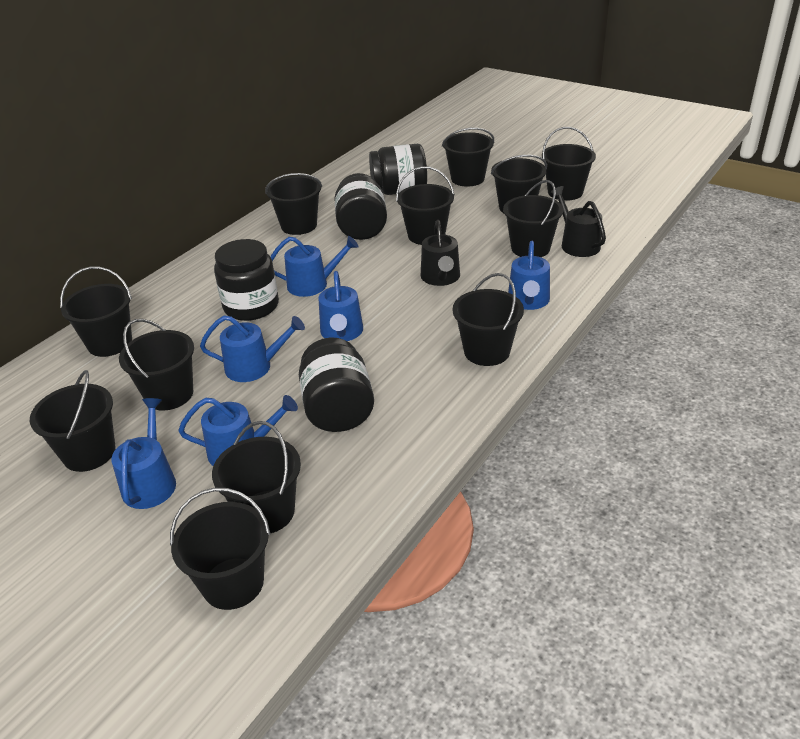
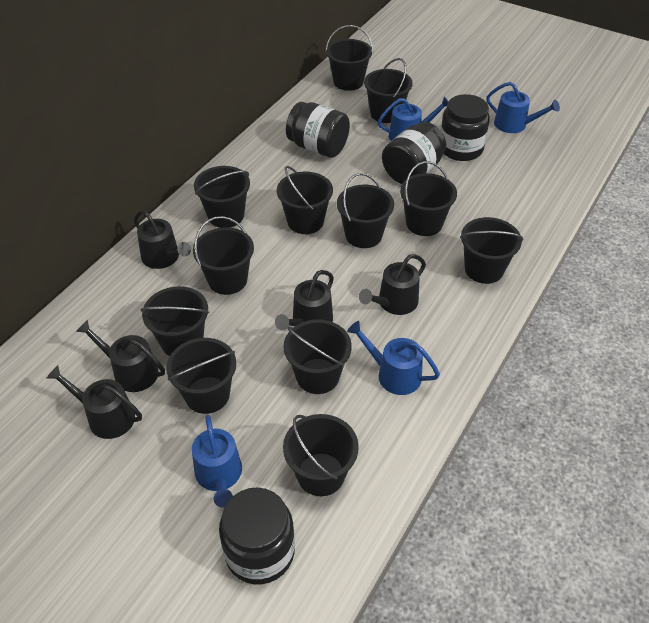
black watering can: 2 -> 5
blue watering can: 6 -> 4

